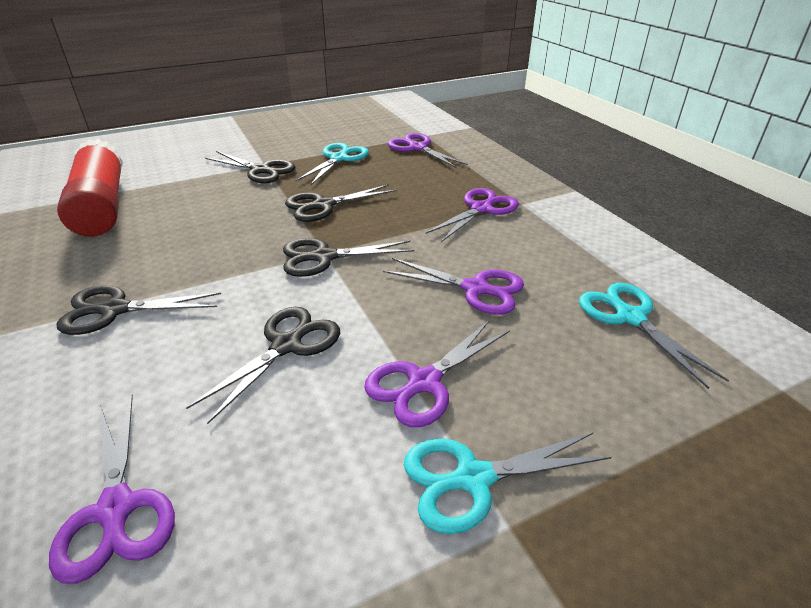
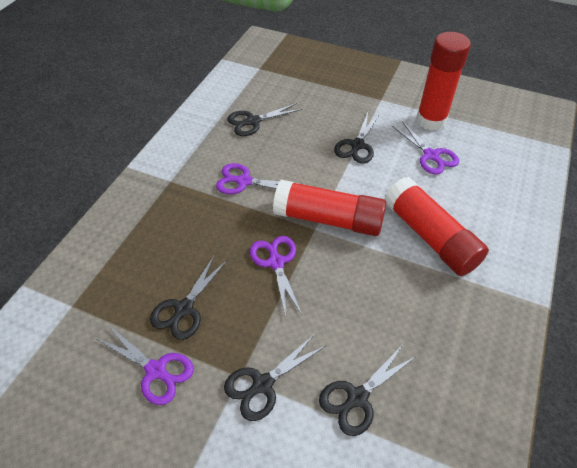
purple scissors: 5 -> 4
red glue stick: 1 -> 3
turquoise scissors: 3 -> 0

